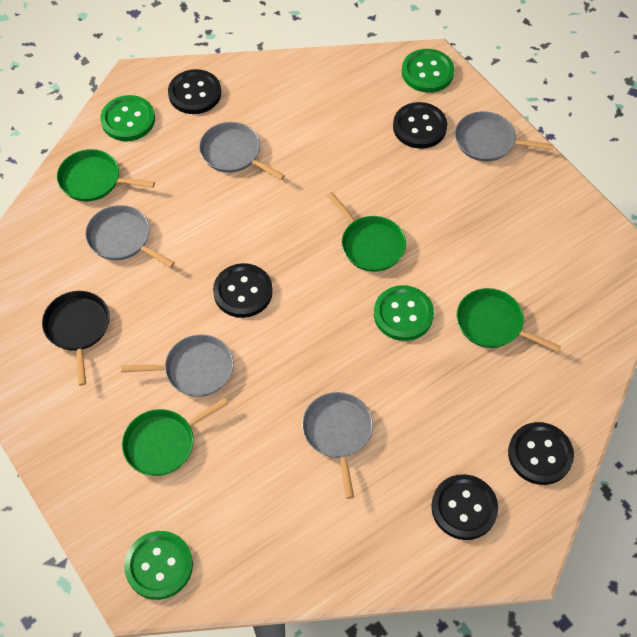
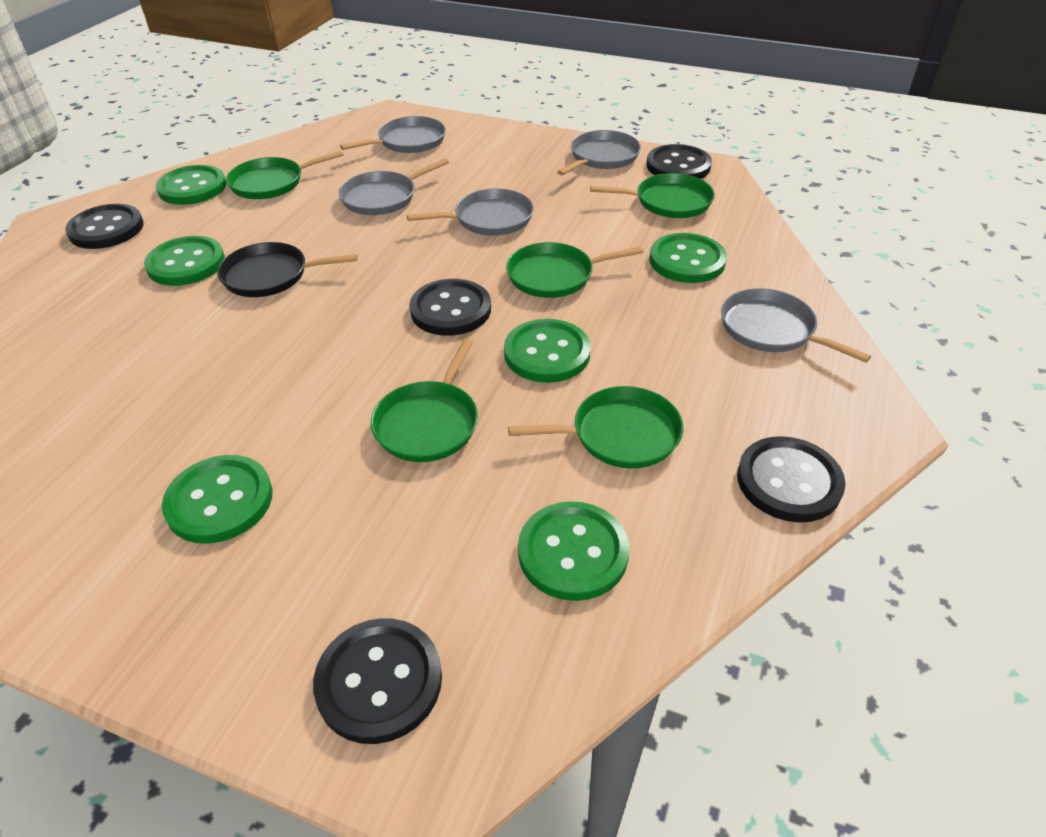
green button: 4 -> 6
green pan: 4 -> 5

